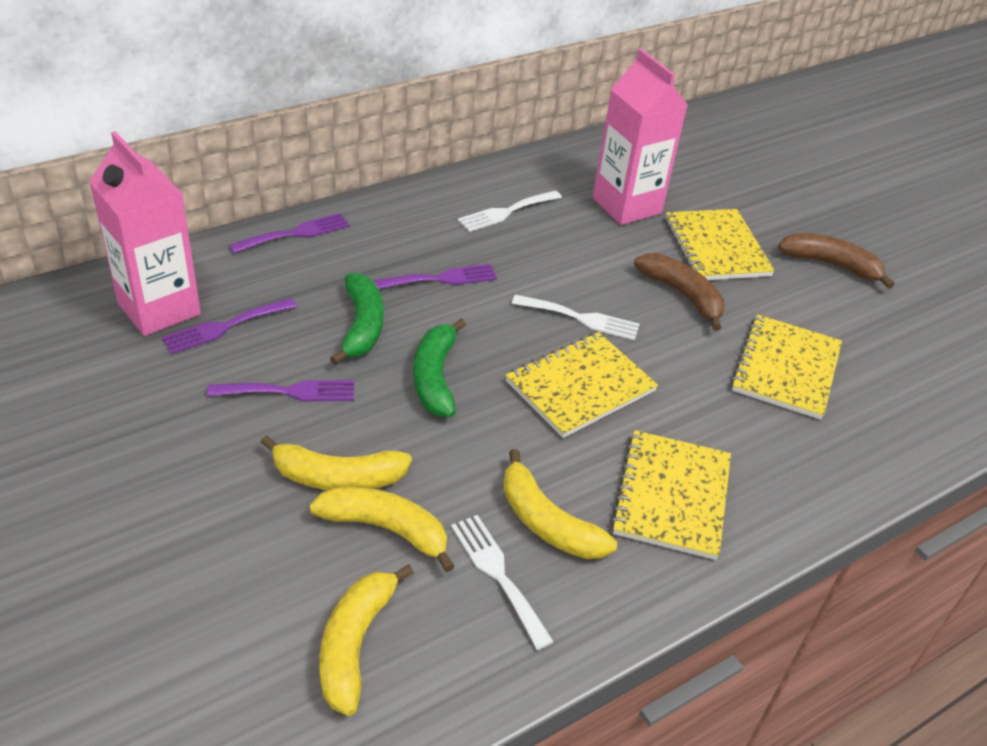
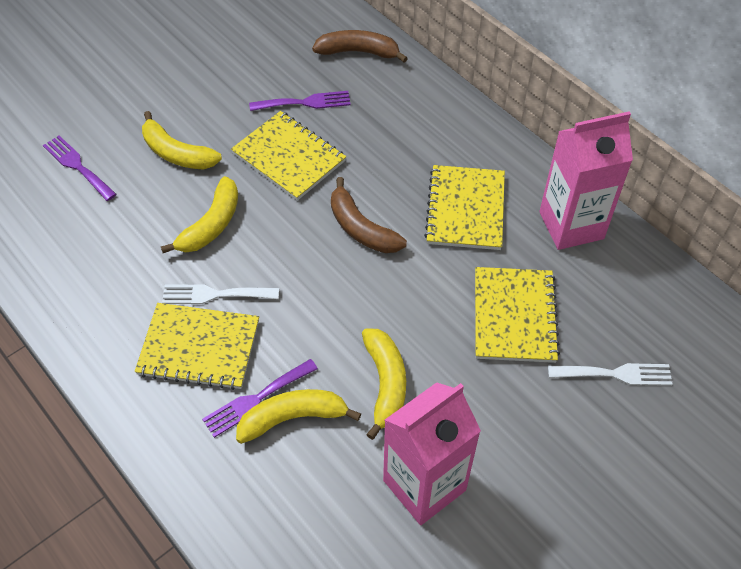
green banana: 2 -> 0
purple fork: 4 -> 3
white fork: 3 -> 2

